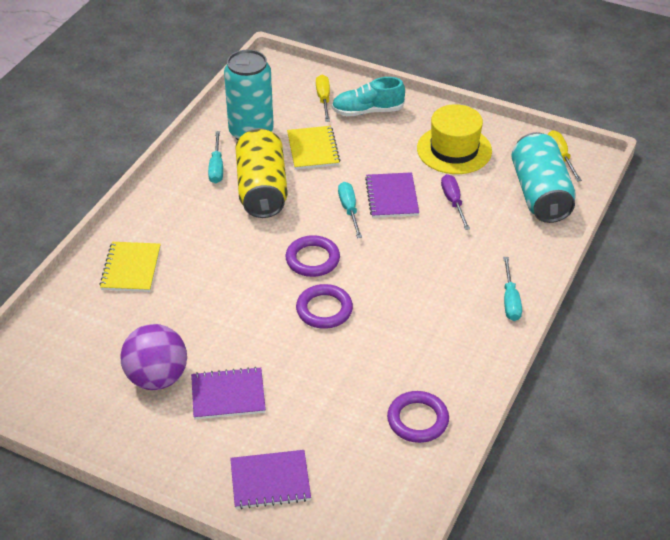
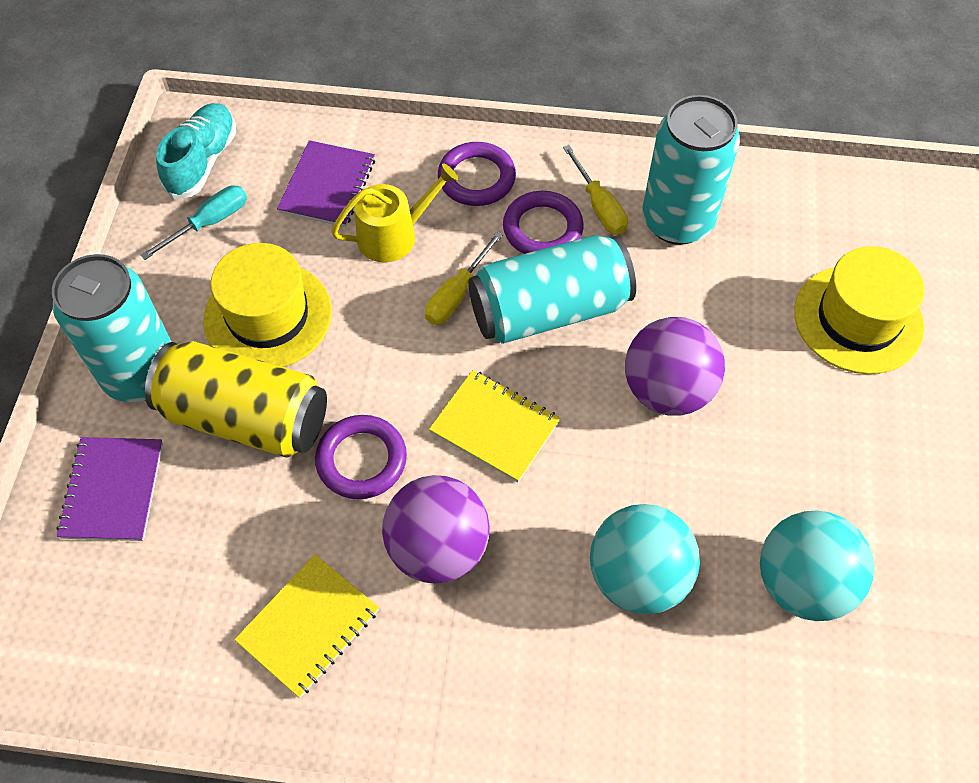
purple ball: 1 -> 2
purple notebook: 3 -> 2
purple screwdriver: 1 -> 0
turquoise ball: 0 -> 2
turquoise can: 2 -> 3
turquoise screwdriver: 3 -> 1
yellow hat: 1 -> 2
yellow watering can: 0 -> 1

